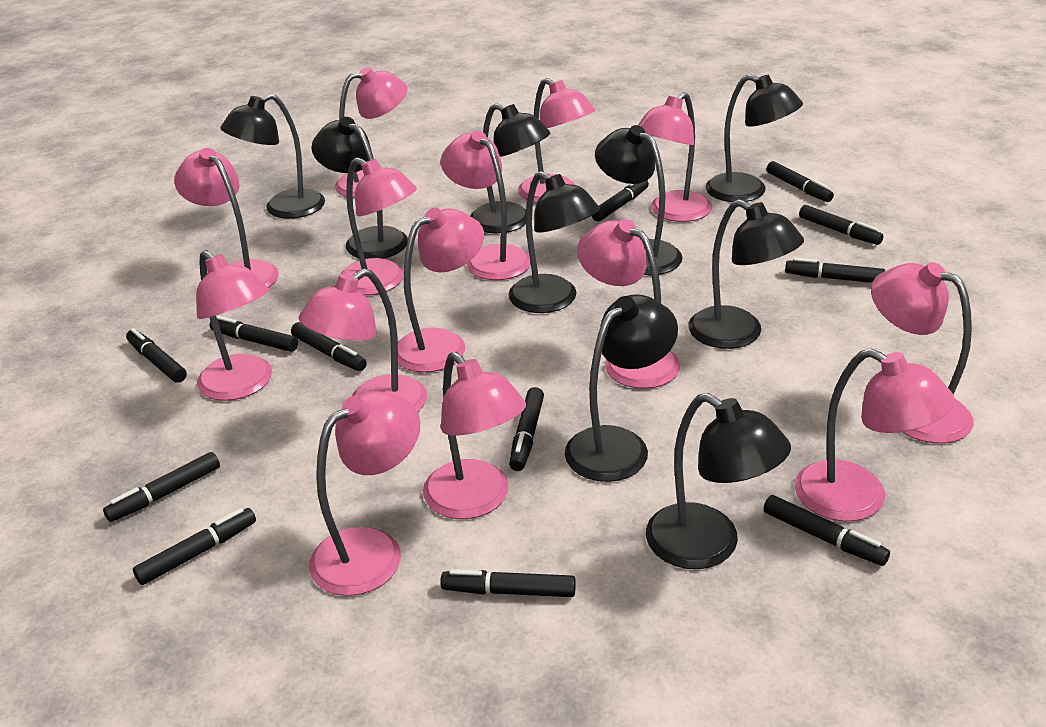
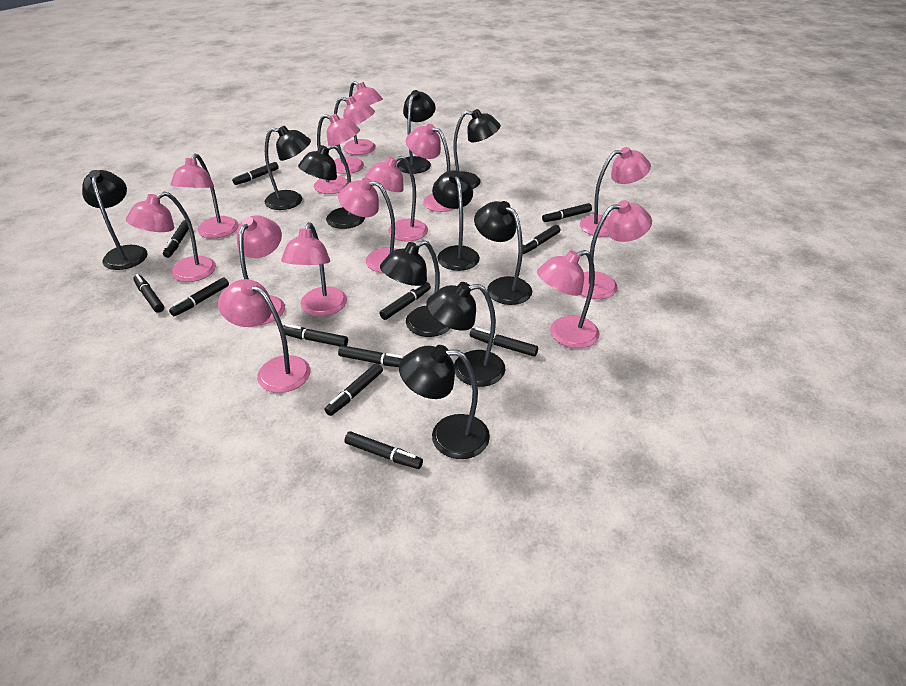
black lamp: 9 -> 10

